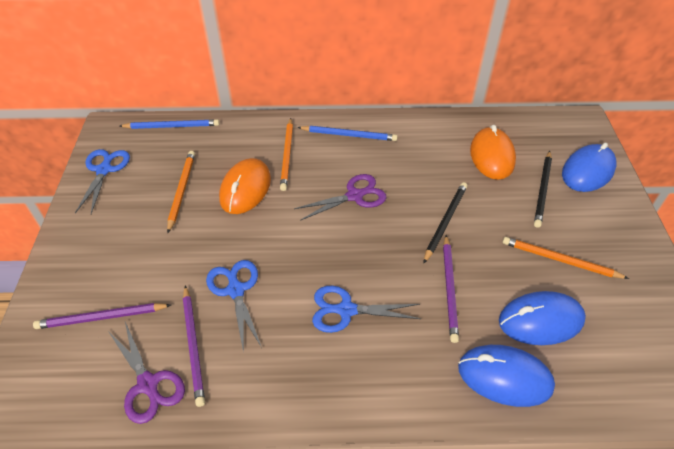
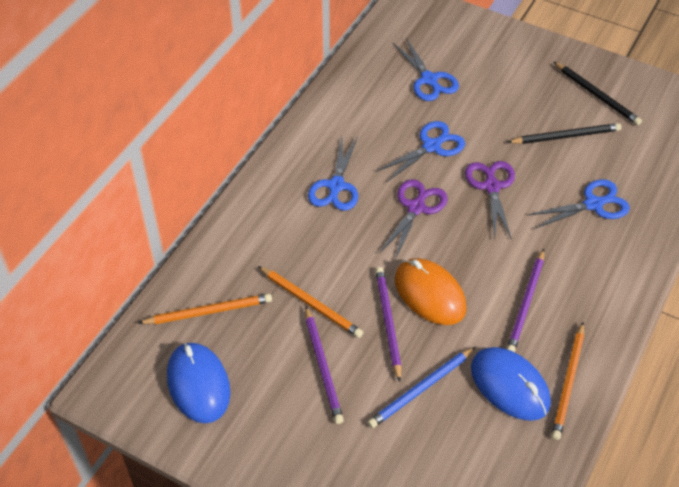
blue mouse: 3 -> 2
blue pencil: 2 -> 1
blue scissors: 3 -> 4
orange mouse: 2 -> 1

